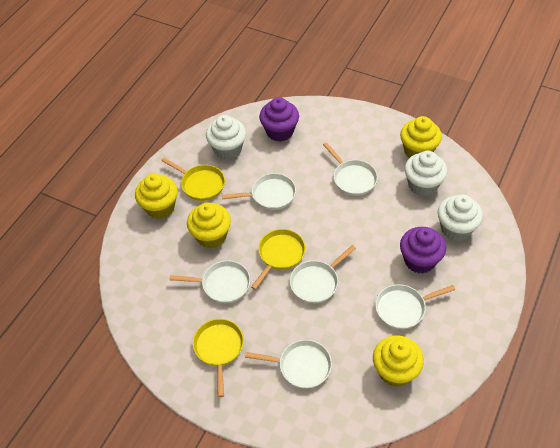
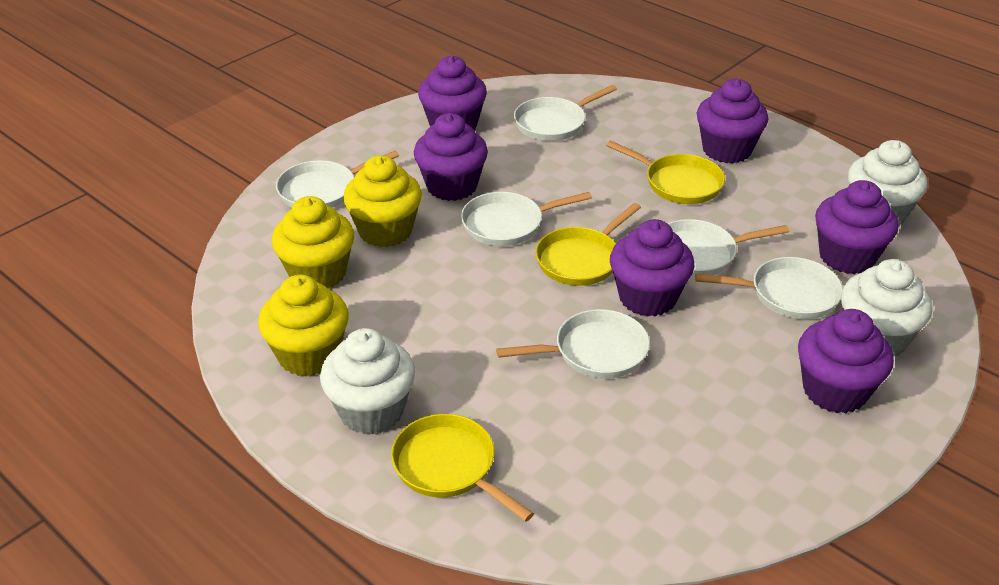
purple cupcake: 2 -> 6
yellow cupcake: 4 -> 3

